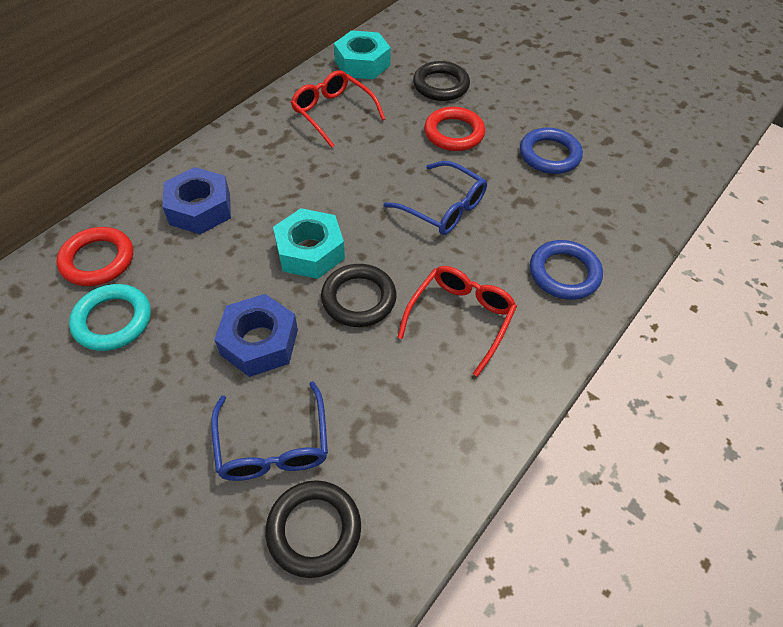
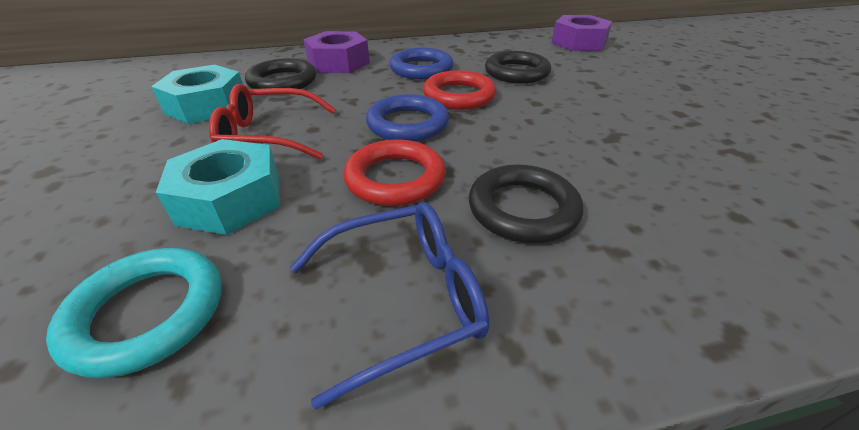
blue glasses: 2 -> 1
blue nut: 2 -> 0
purple nut: 0 -> 2
red glasses: 2 -> 1

